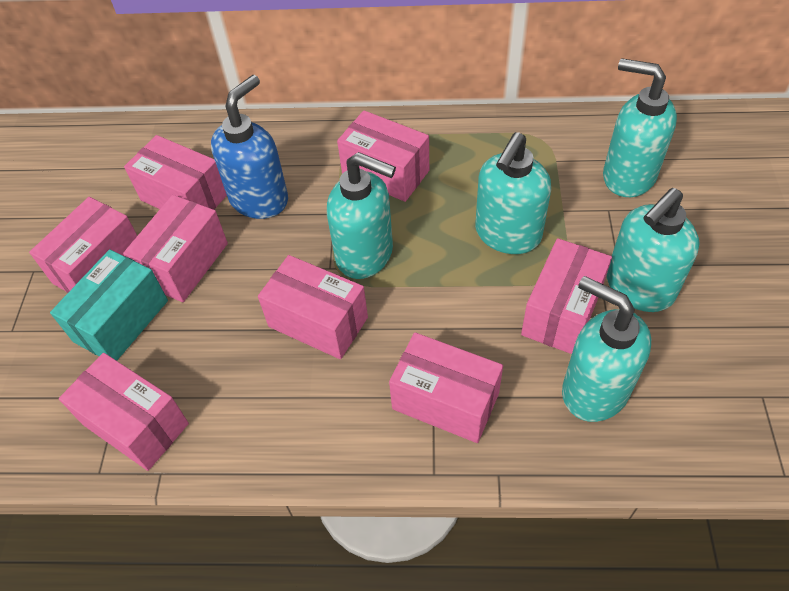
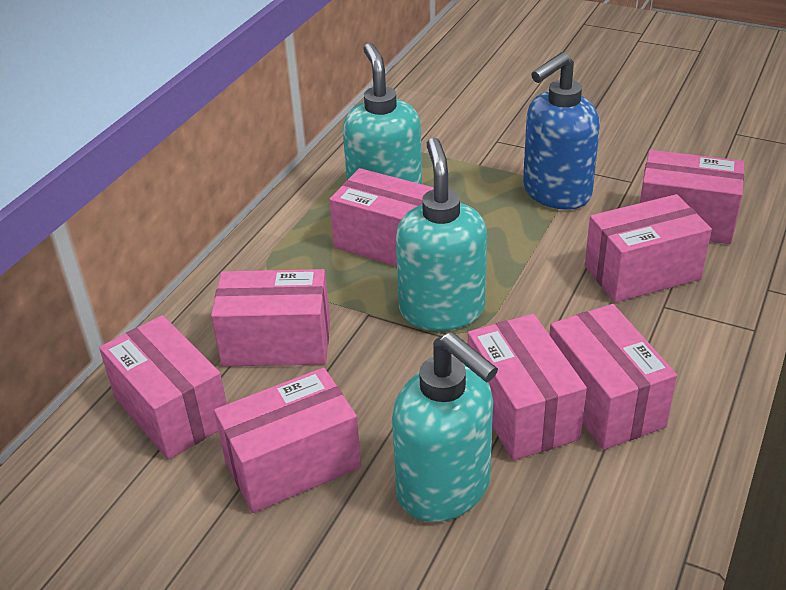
turquoise box: 1 -> 0
turquoise soap dispenser: 5 -> 3

